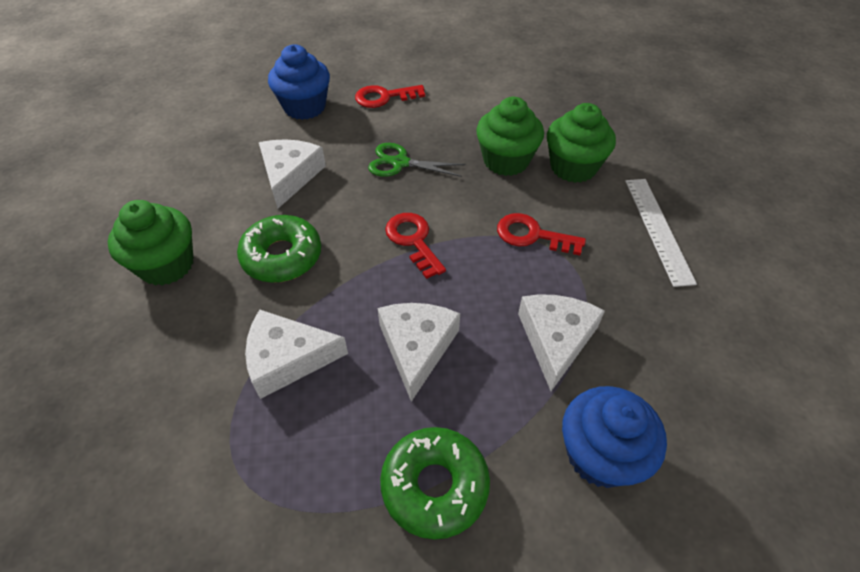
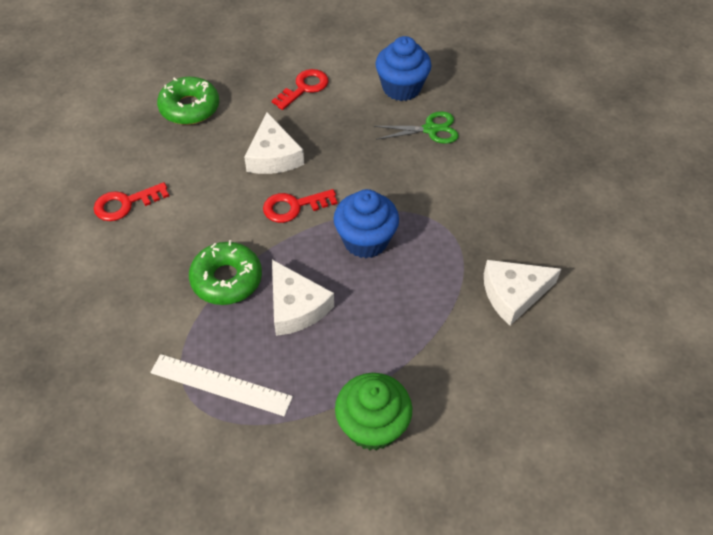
green cupcake: 3 -> 1
white cheese: 4 -> 3

